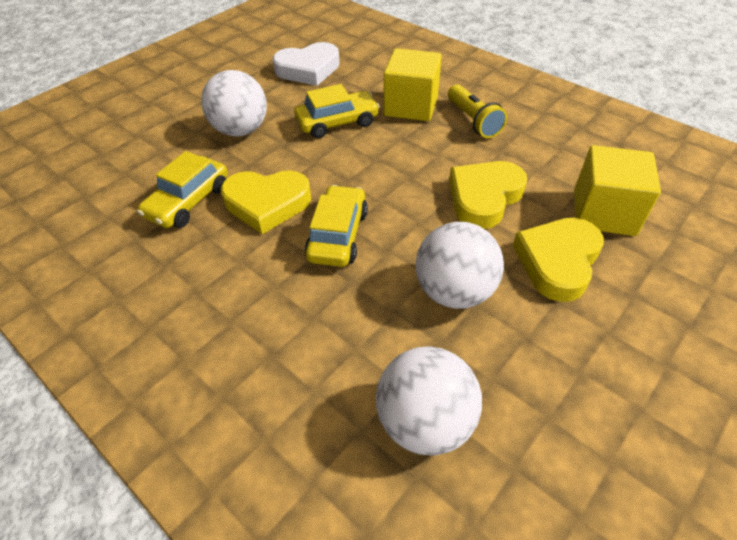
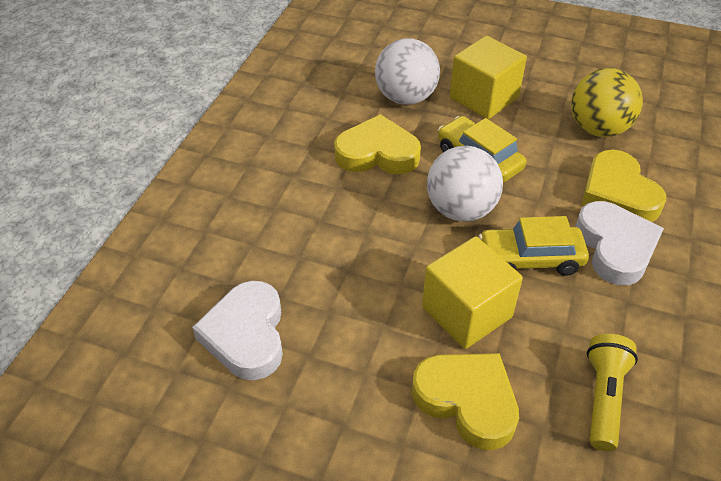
white ball: 3 -> 2
white heart: 1 -> 2
yellow ball: 0 -> 1
yellow car: 3 -> 2

